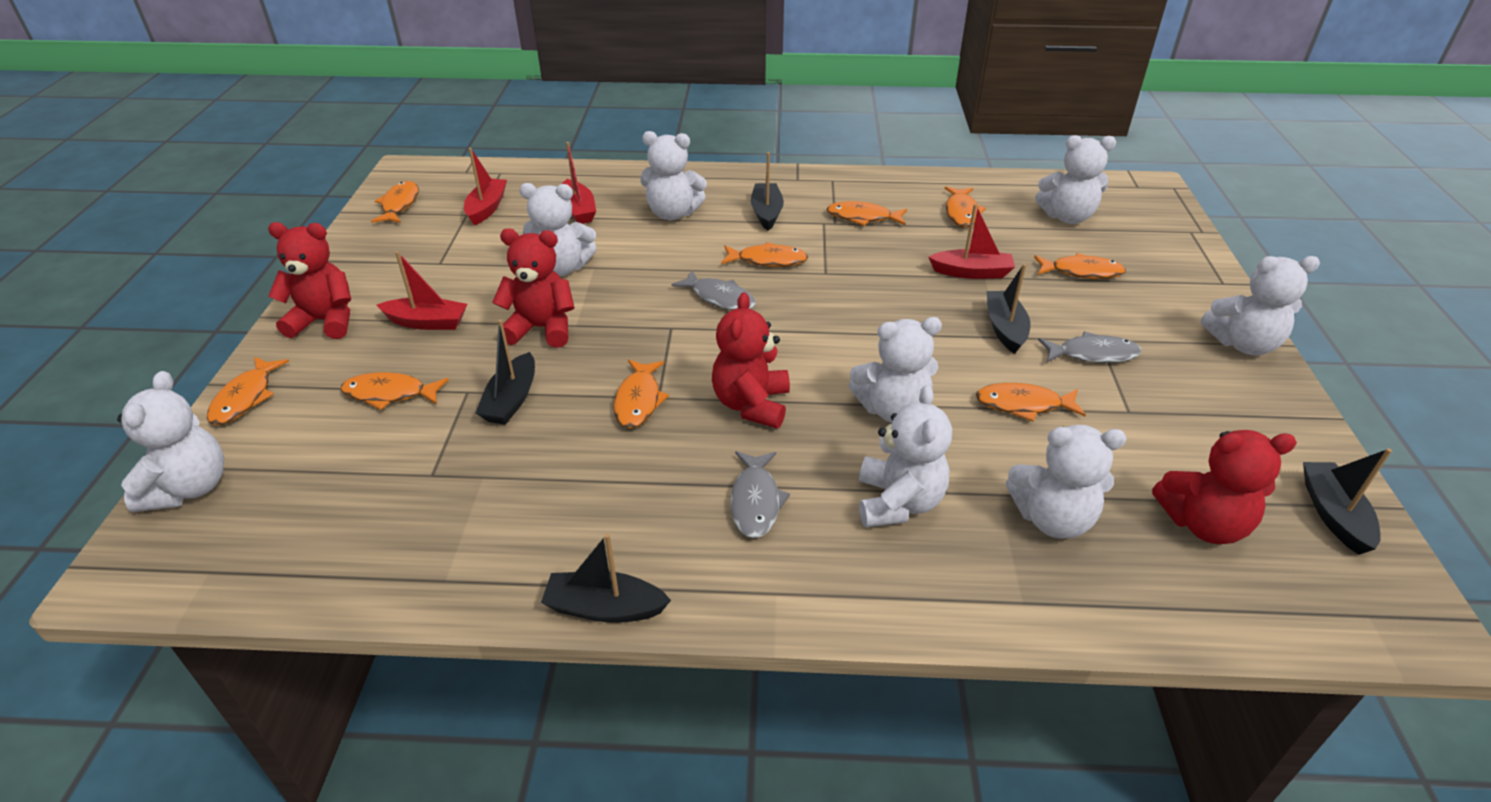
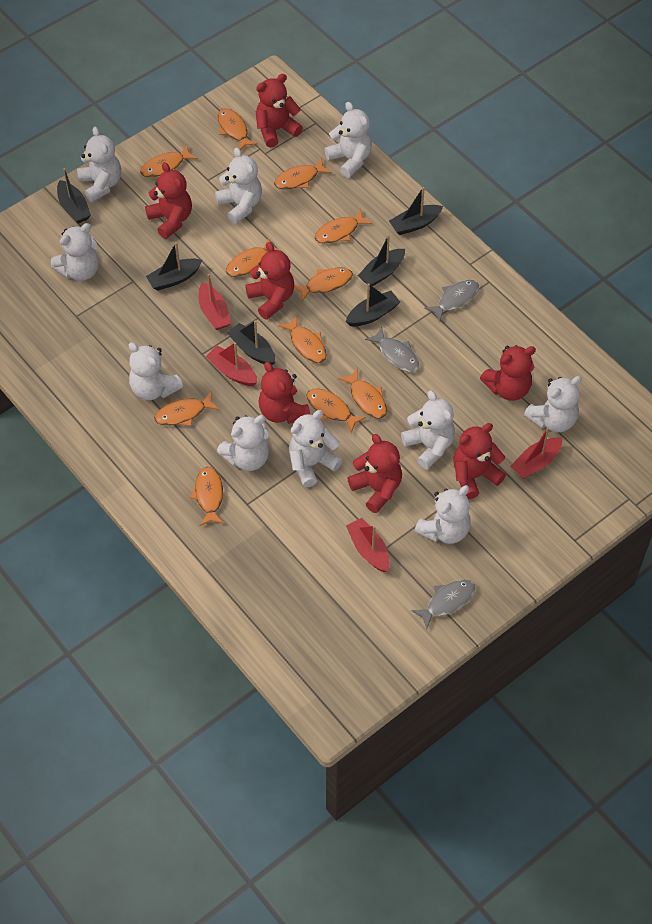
black boat: 5 -> 6
orange fish: 9 -> 11
red teddy bear: 4 -> 7
white teddy bear: 8 -> 10

